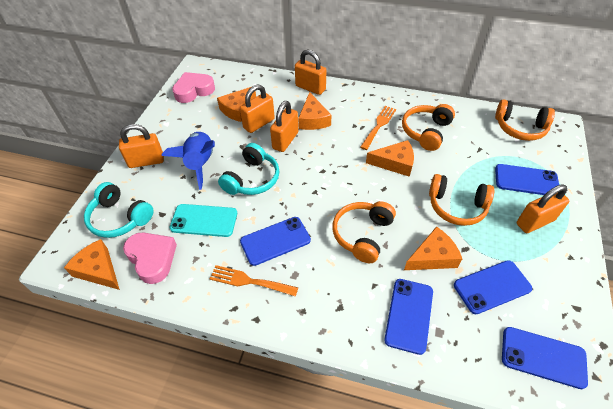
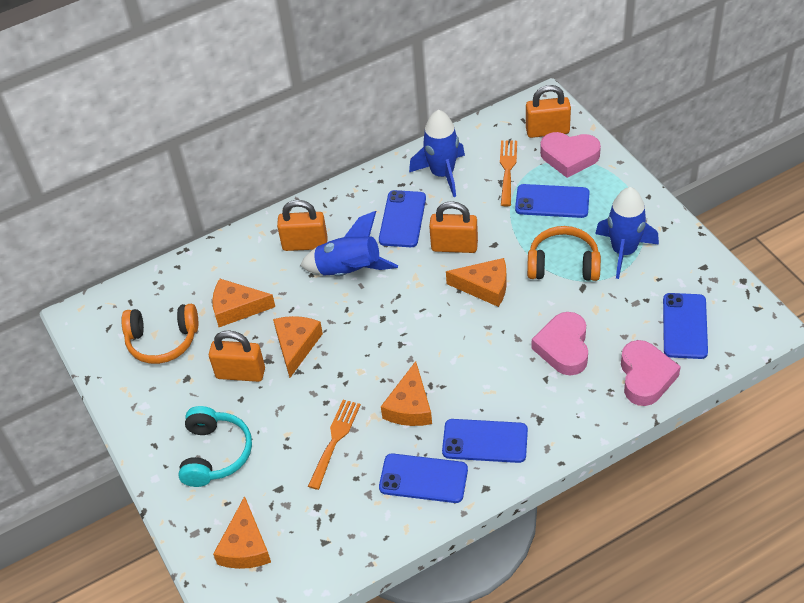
blue rocket: 1 -> 3
orange headphones: 4 -> 2
orange padlock: 5 -> 4
pink heart: 2 -> 3
turquoise headphones: 2 -> 1
turquoise phone: 1 -> 0

